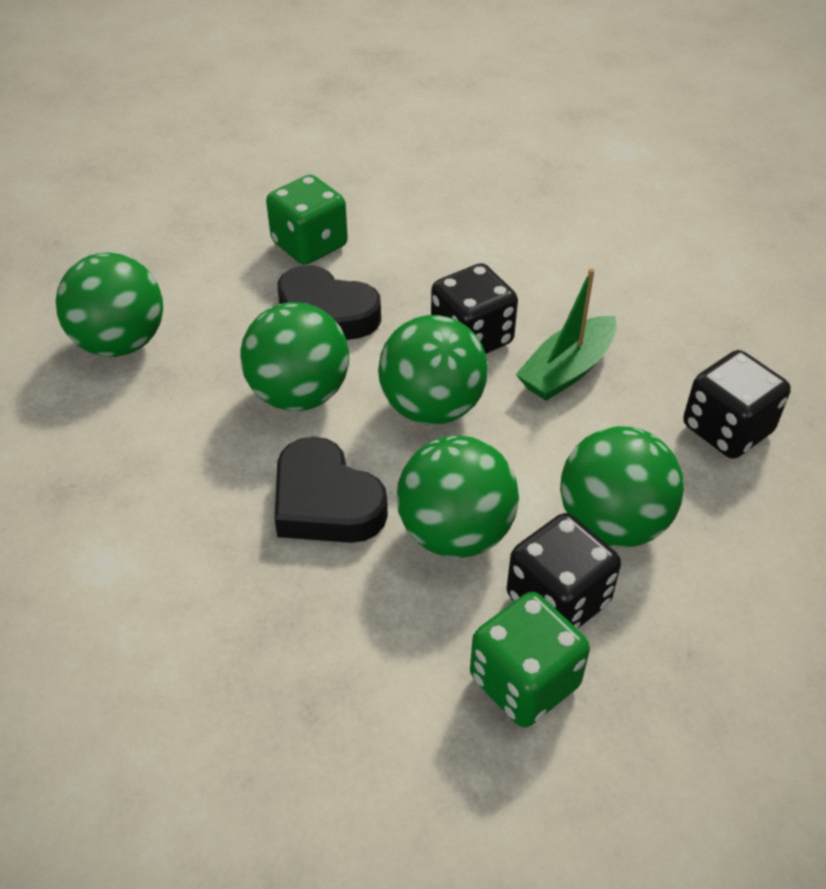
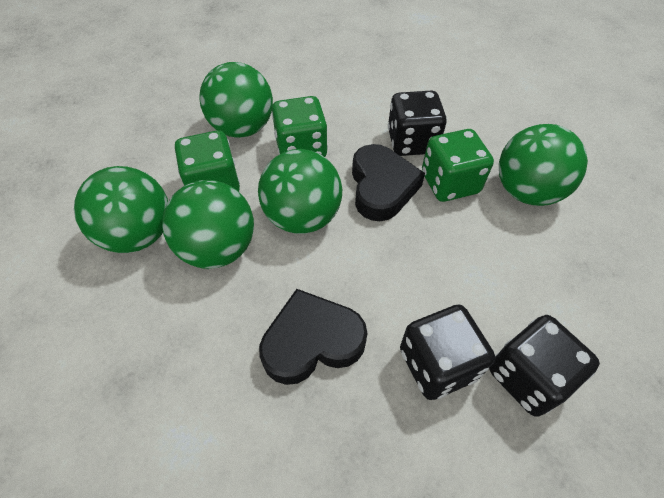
green boat: 1 -> 0
green dice: 2 -> 3

